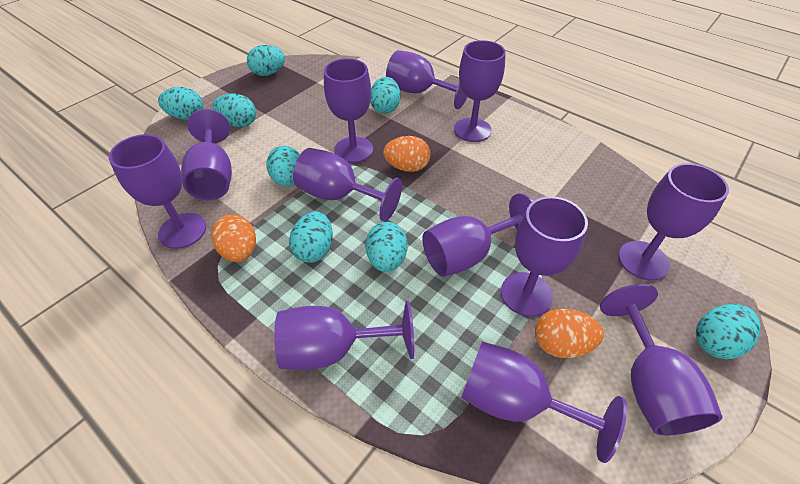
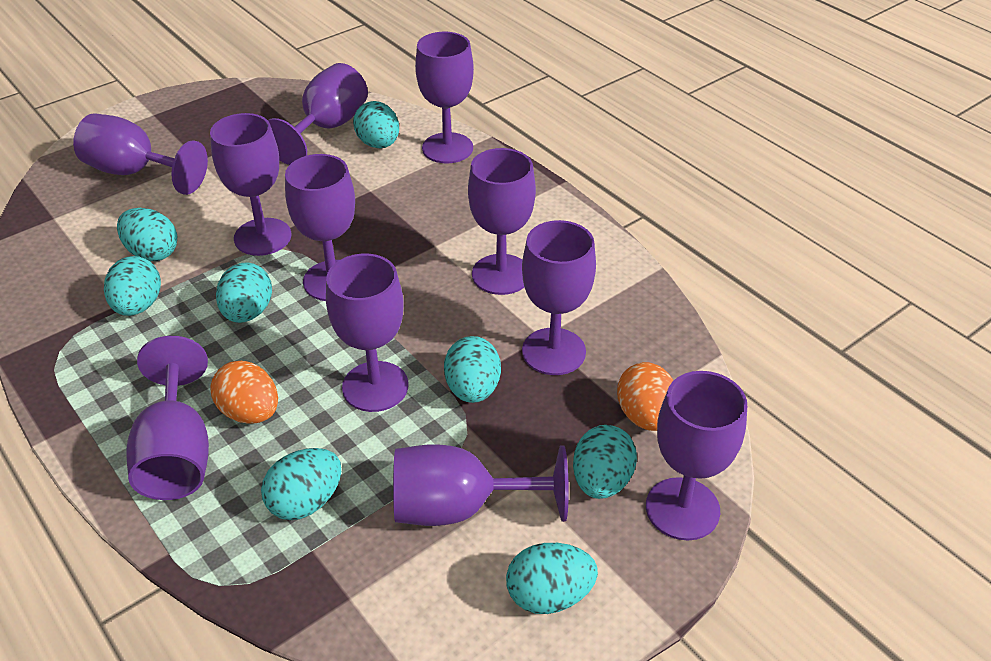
orange egg: 3 -> 2
purple goblet: 12 -> 11

